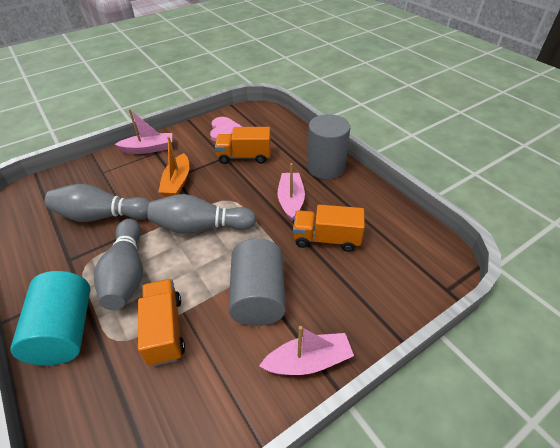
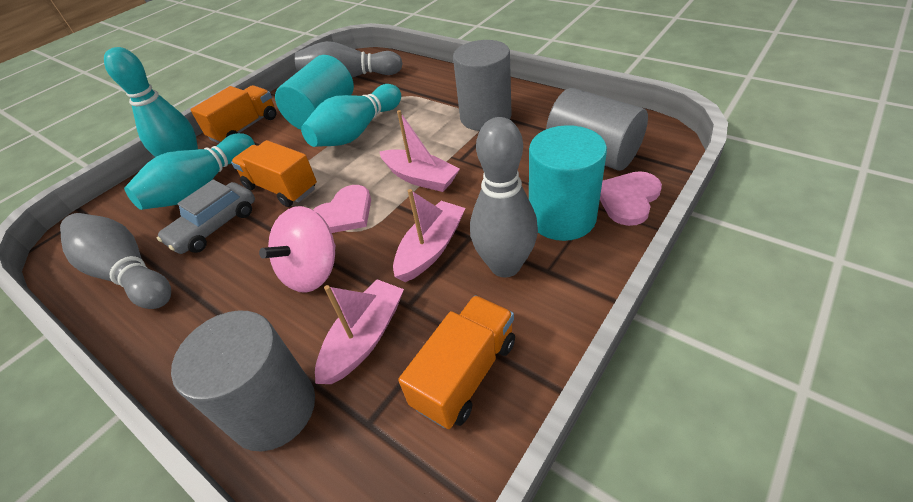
grey car: 0 -> 1
grey cylinder: 2 -> 3
orange boat: 1 -> 0
pink heart: 1 -> 2
pink spinning top: 0 -> 1
turquoise bowling pin: 0 -> 3
turquoise cylinder: 1 -> 2

